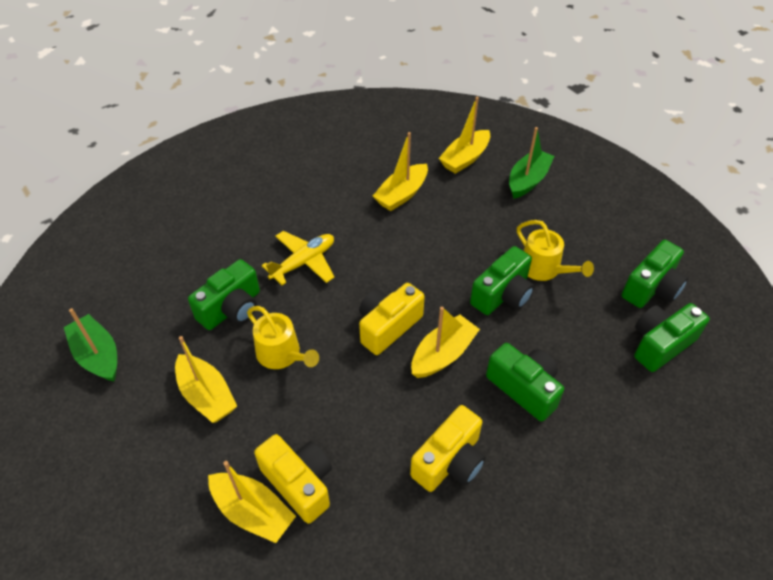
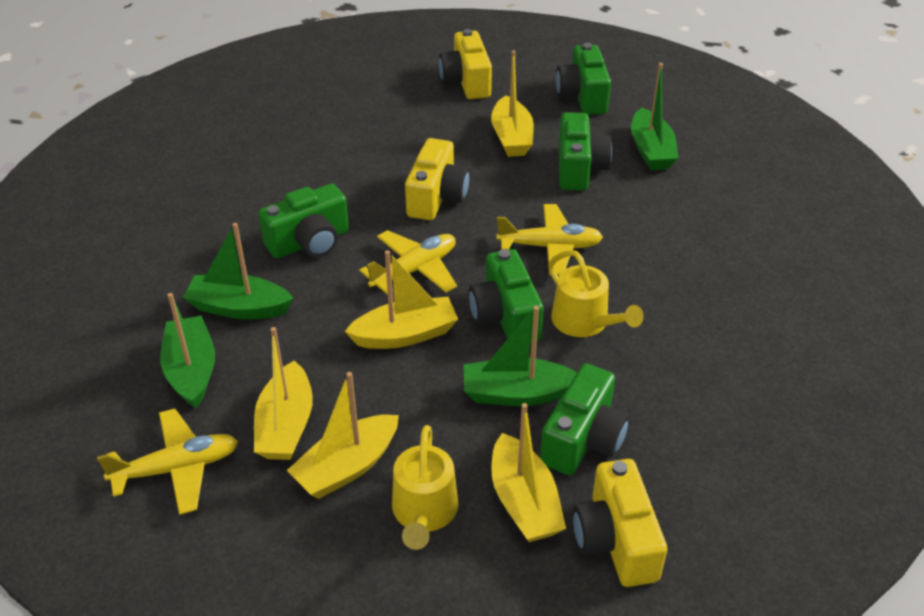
green boat: 2 -> 4
yellow plane: 1 -> 3

